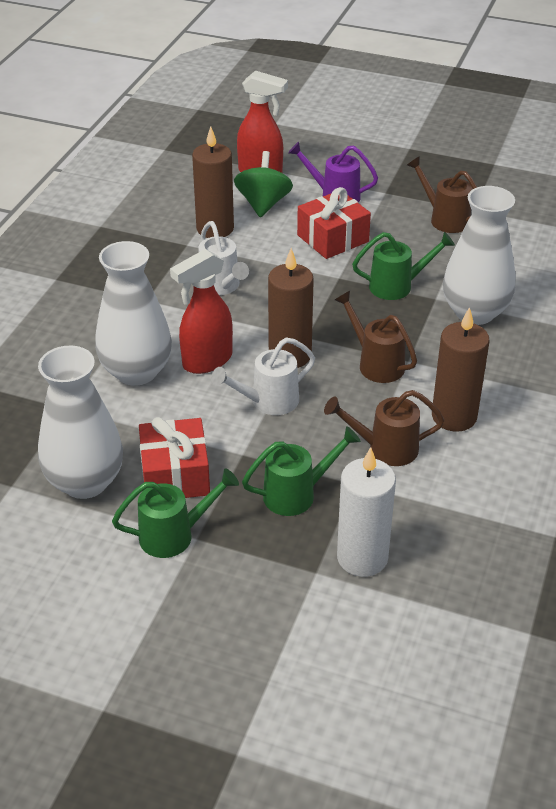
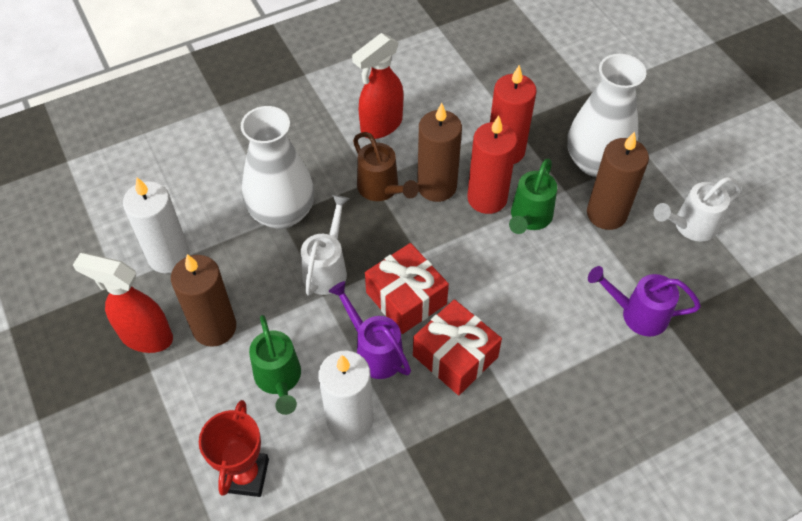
brown watering can: 3 -> 1
green spinning top: 1 -> 0
green watering can: 3 -> 2
purple watering can: 1 -> 2
red candle: 0 -> 2
red trophy: 0 -> 1
white candle: 1 -> 2
white vase: 3 -> 2

